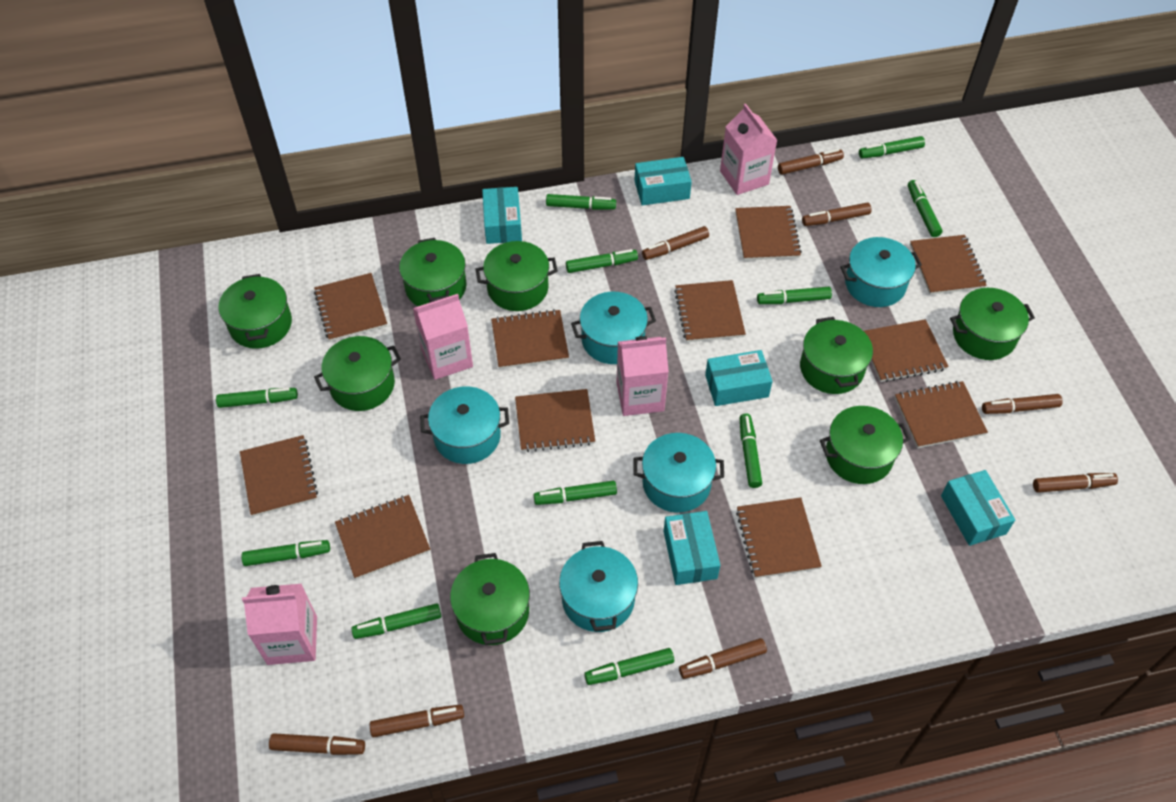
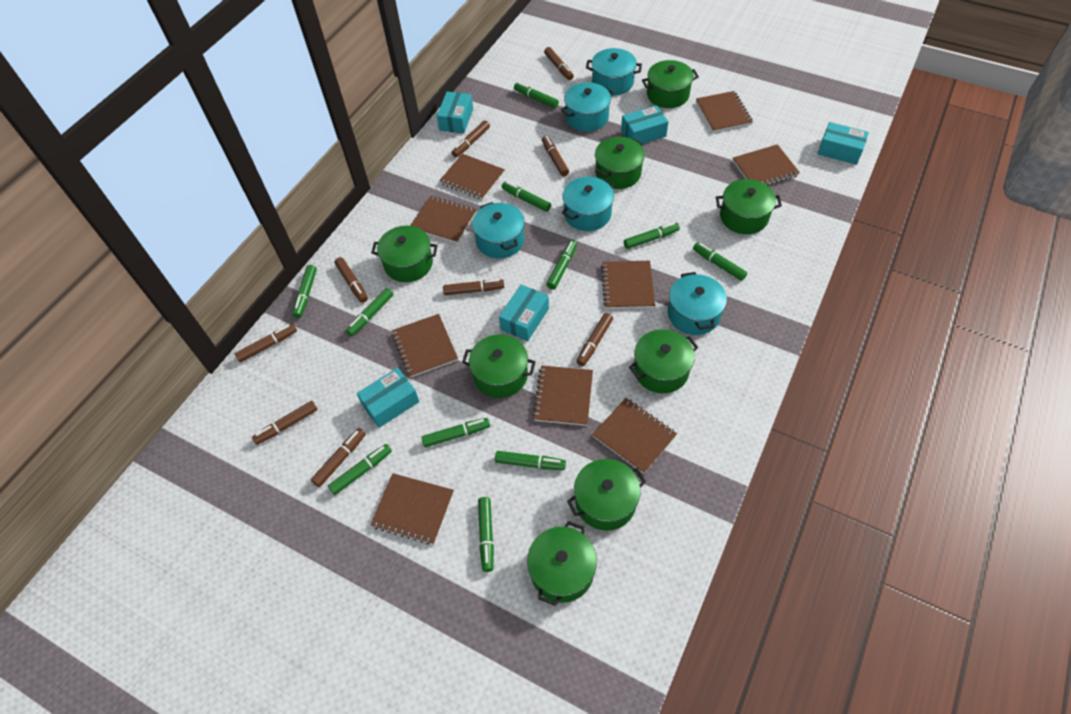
brown marker: 8 -> 9
brown notebook: 11 -> 9
pink carton: 4 -> 0

